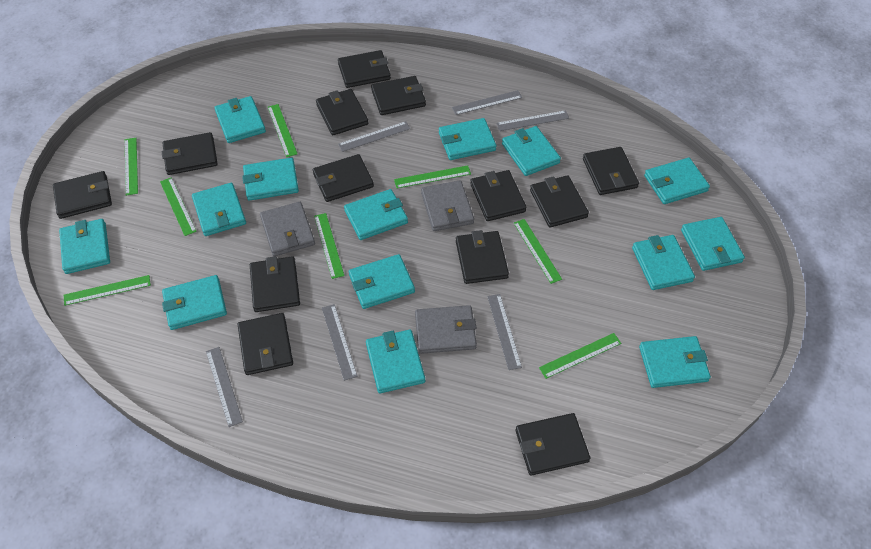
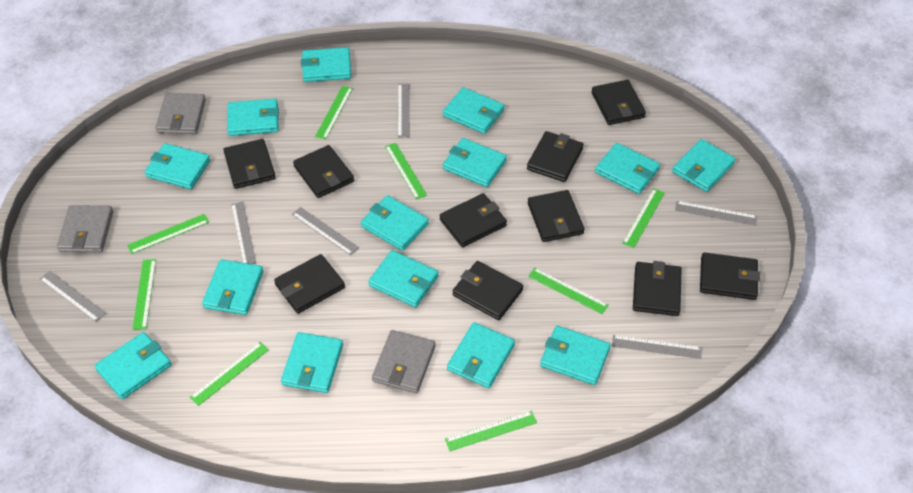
black wallet: 13 -> 10

